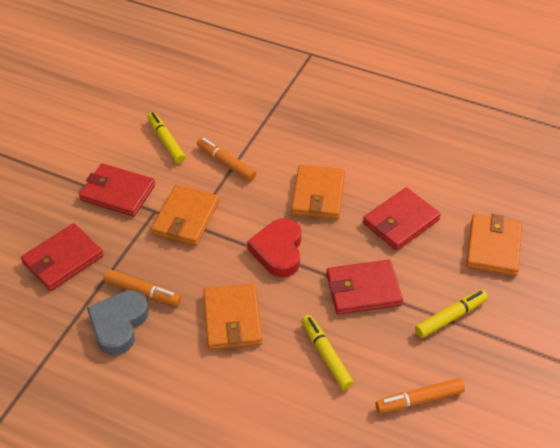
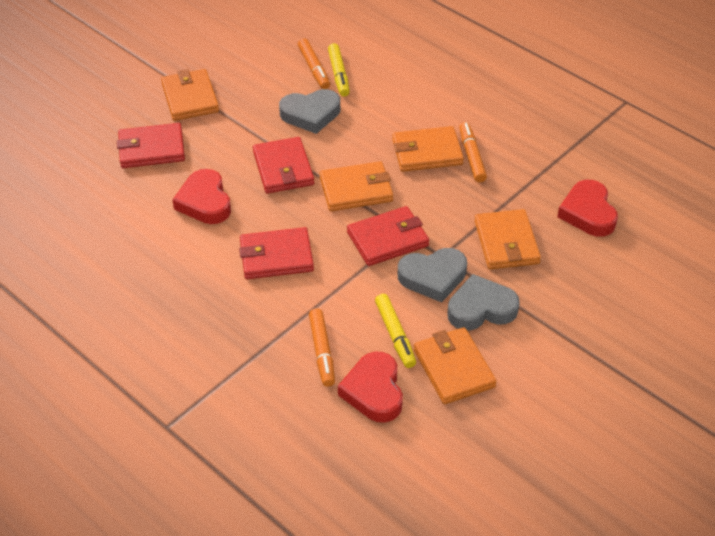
grey heart: 1 -> 3
orange wallet: 4 -> 5
red heart: 1 -> 3
yellow marker: 3 -> 2

